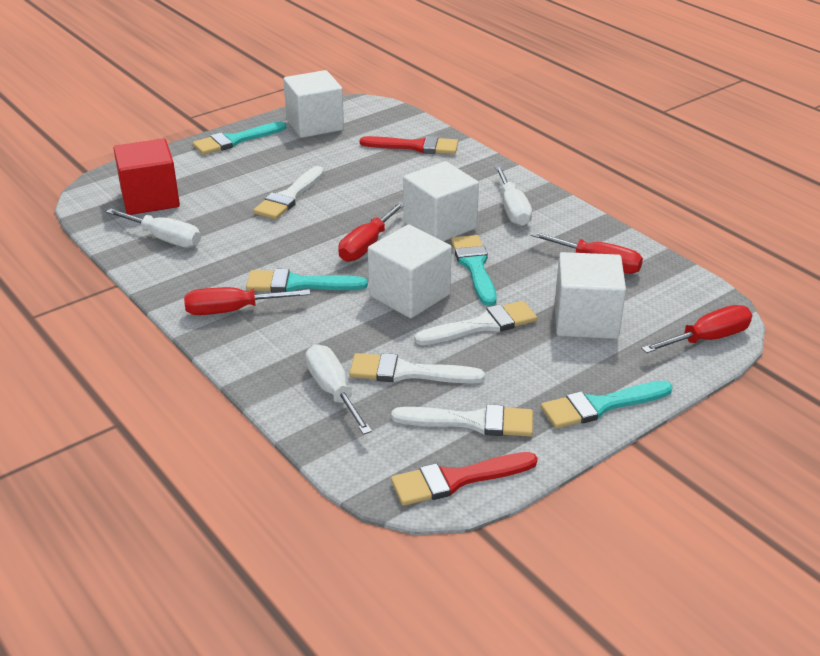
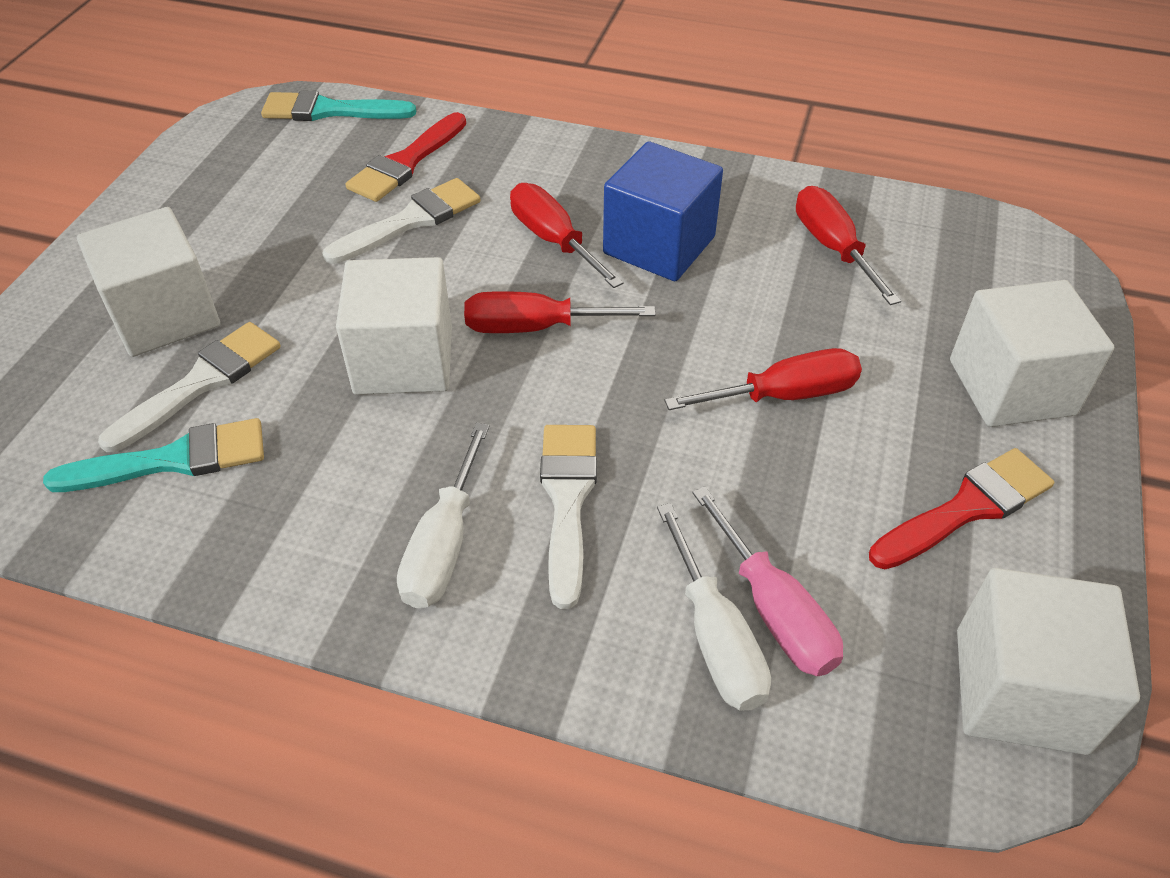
blue cube: 0 -> 1
pink screwdriver: 0 -> 1
red cube: 1 -> 0
turquoise brush: 4 -> 2
white brush: 4 -> 3
white screwdriver: 3 -> 2

